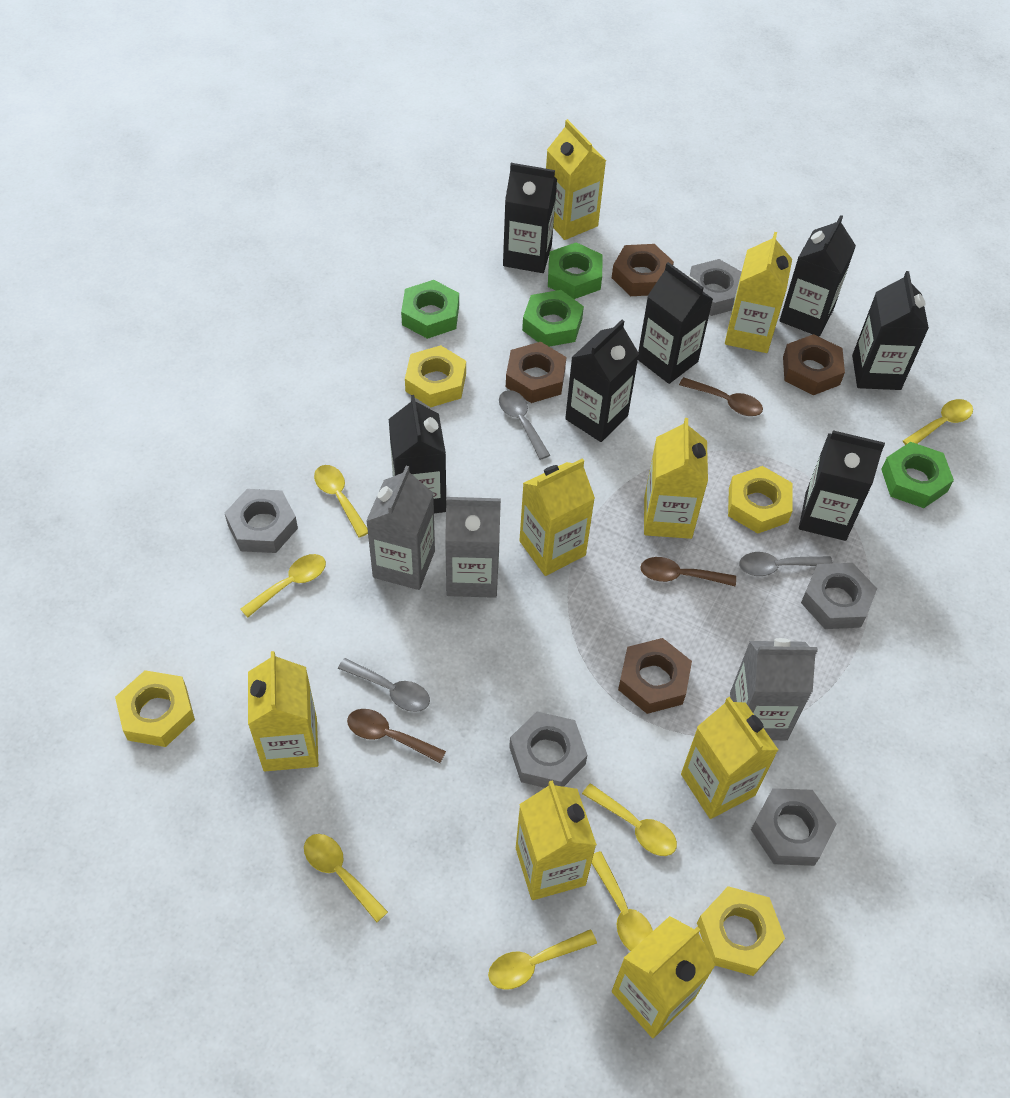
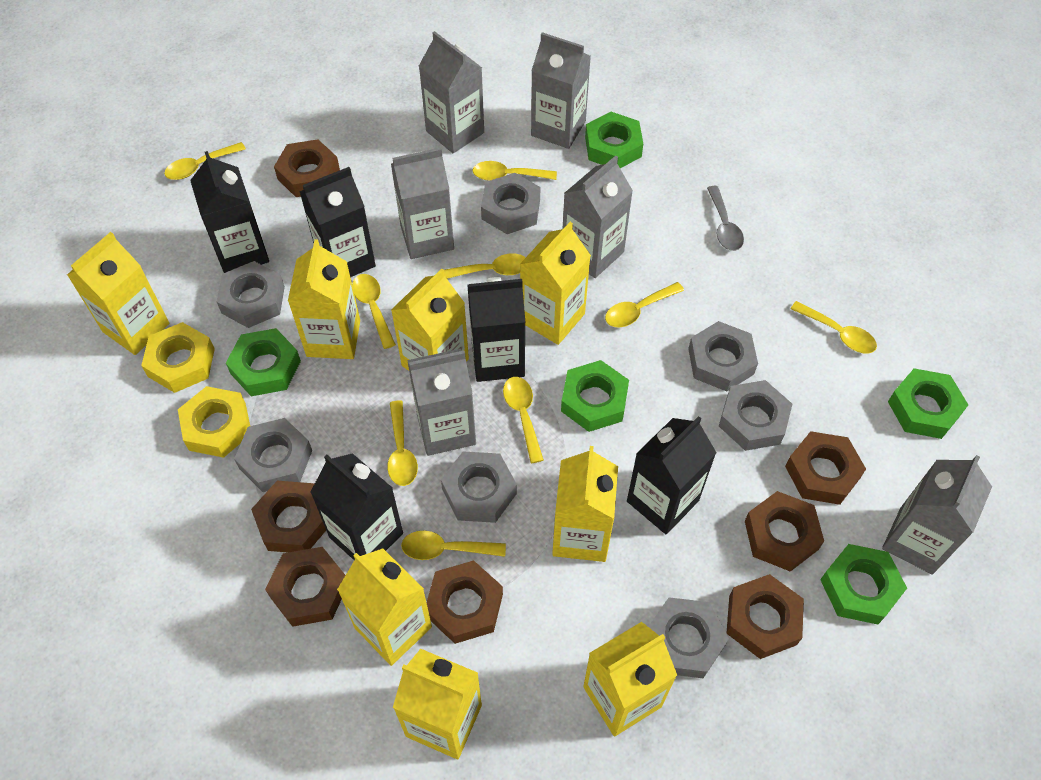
black carton: 7 -> 5
brown nut: 4 -> 7
brown spoon: 3 -> 0
green nut: 4 -> 5
grey carton: 3 -> 6
grey nut: 5 -> 7
grey spoon: 3 -> 1
yellow nut: 4 -> 2
yellow spoon: 7 -> 9

